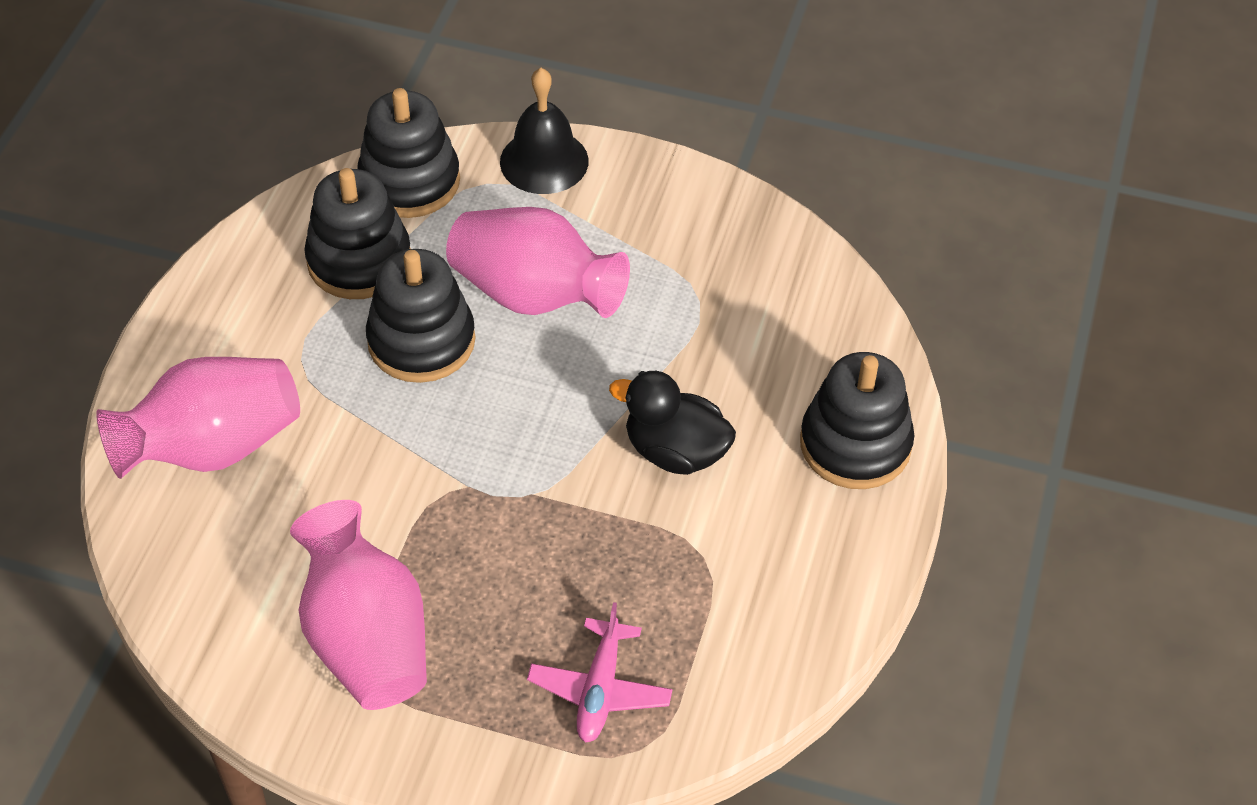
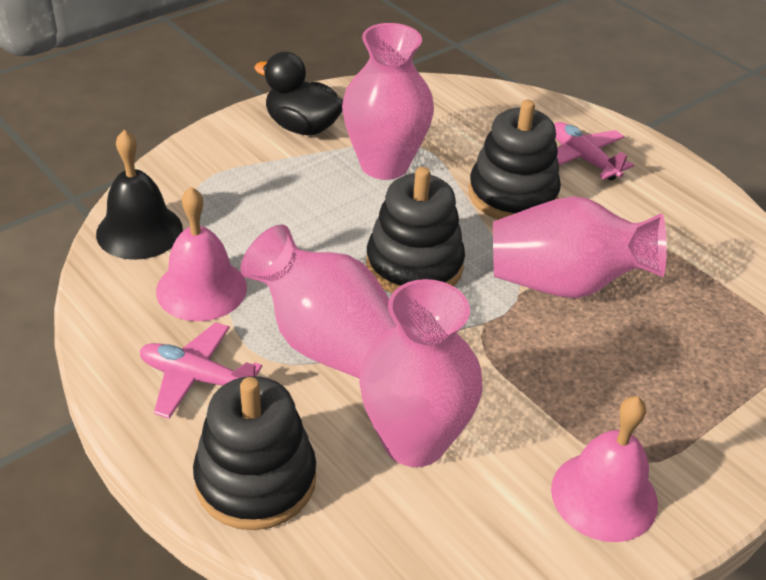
black stacking toy: 4 -> 3
pink bell: 0 -> 2
pink plane: 1 -> 2
pink vase: 3 -> 4

